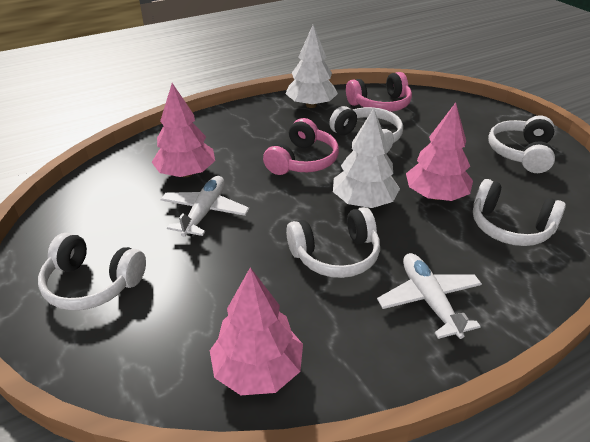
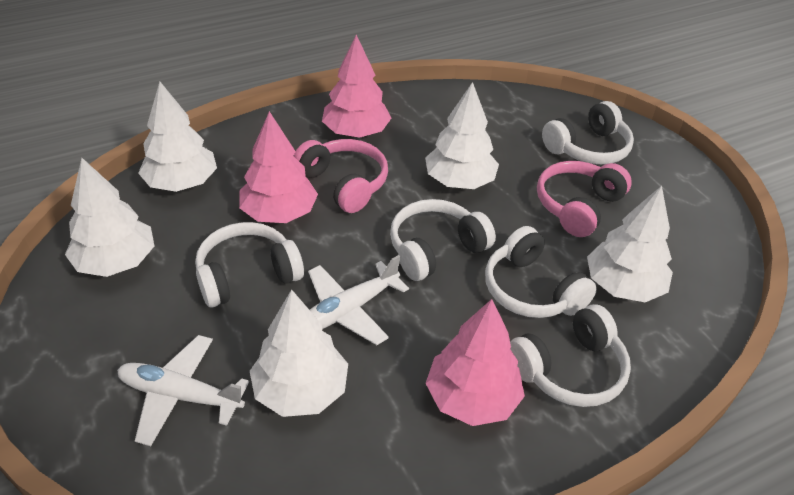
white tree: 2 -> 5

